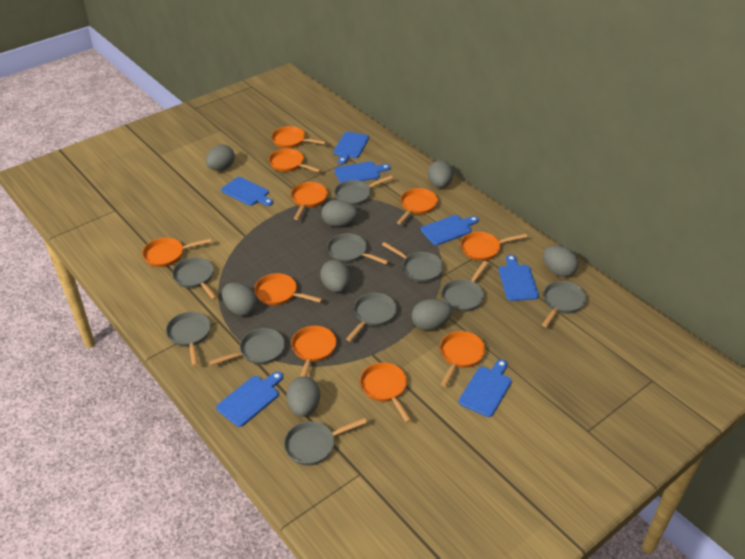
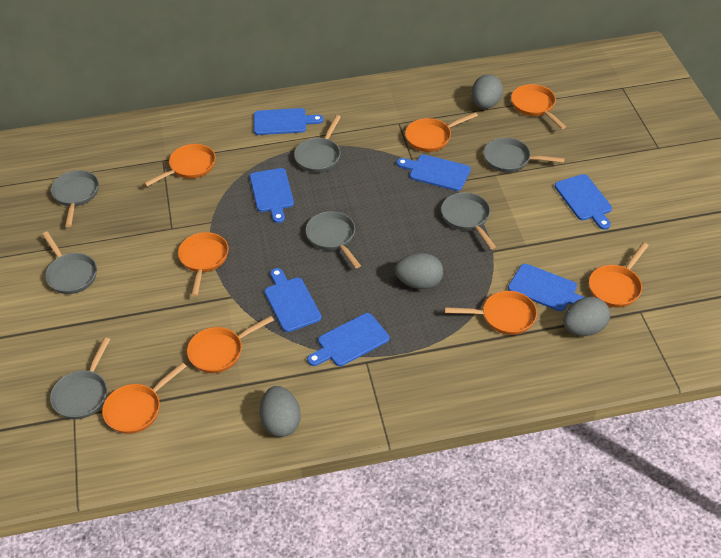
grey egg: 8 -> 4
grey pan: 10 -> 7
orange pan: 10 -> 8

